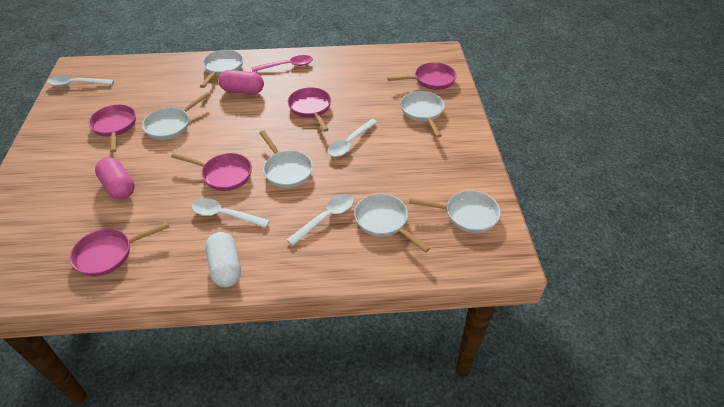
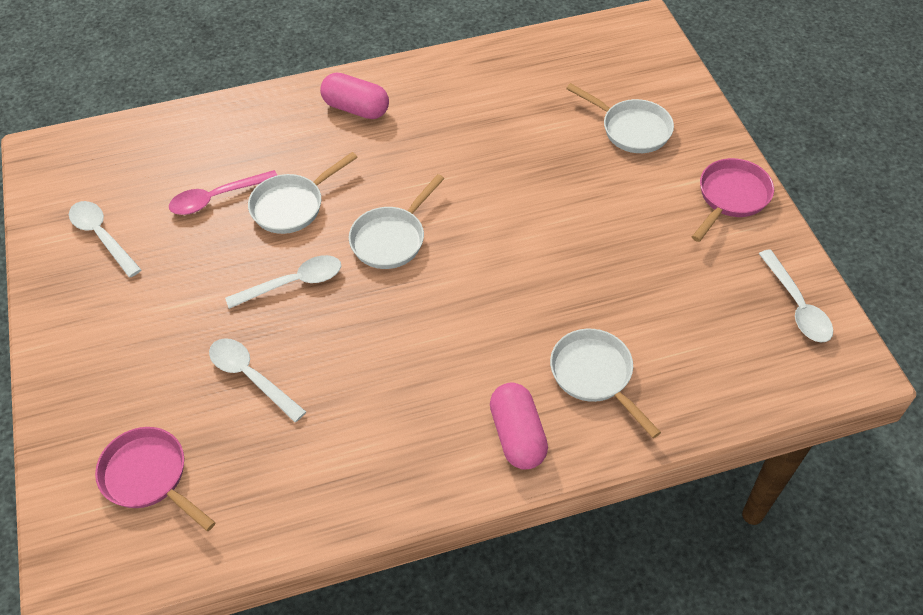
pink pan: 5 -> 2
white capsule: 1 -> 0
white pan: 6 -> 4

